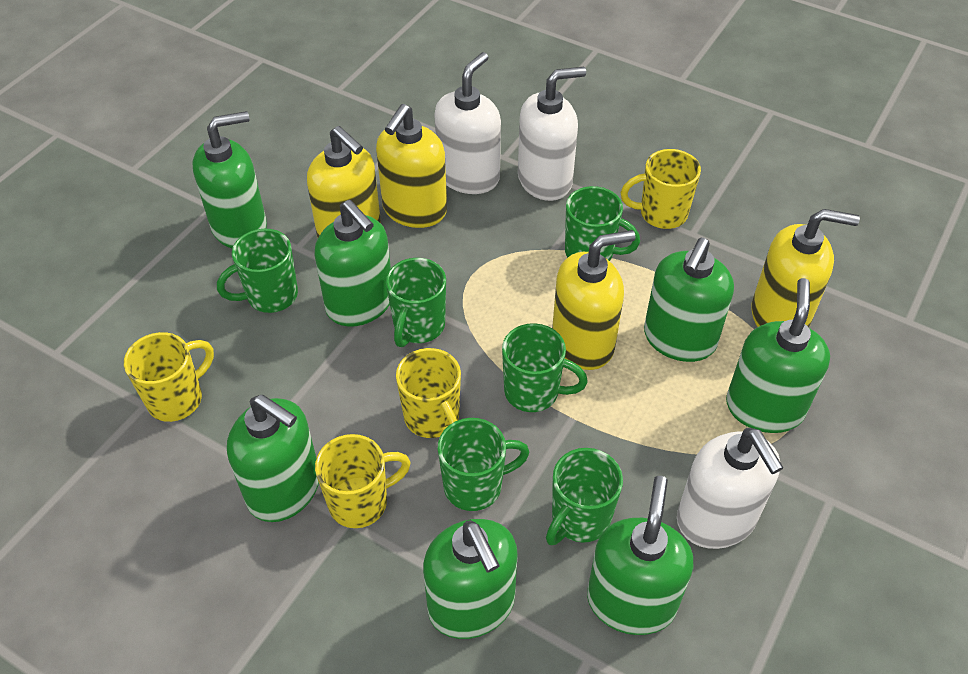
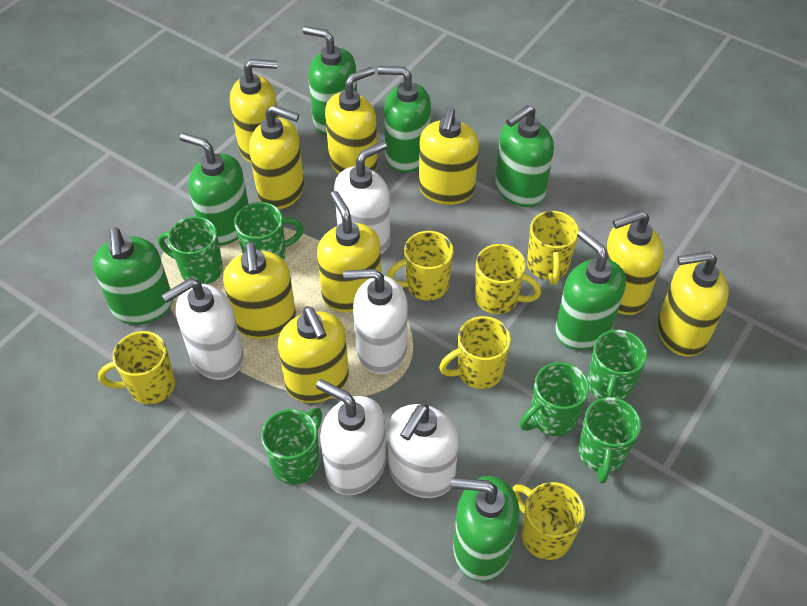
white soap dispenser: 3 -> 5
yellow mug: 4 -> 6
yellow soap dispenser: 4 -> 9

